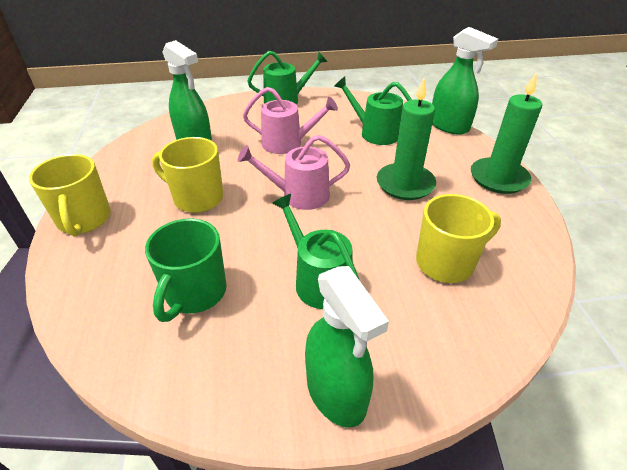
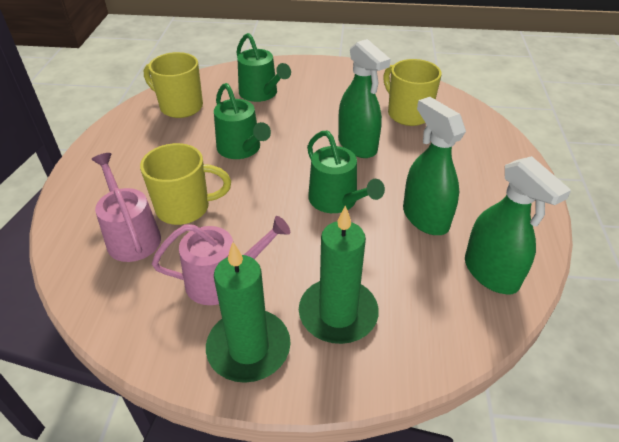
green mug: 1 -> 0

